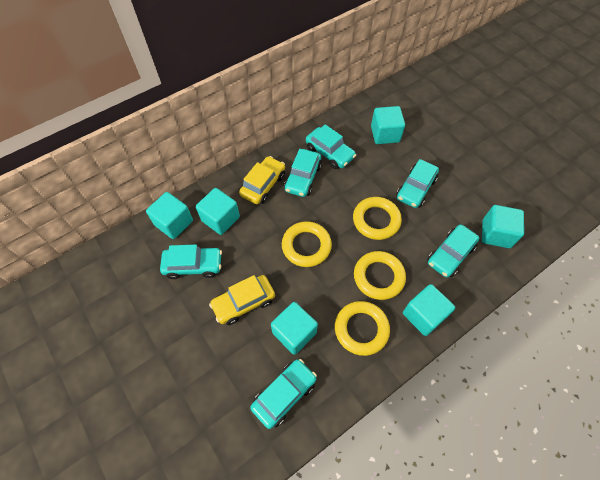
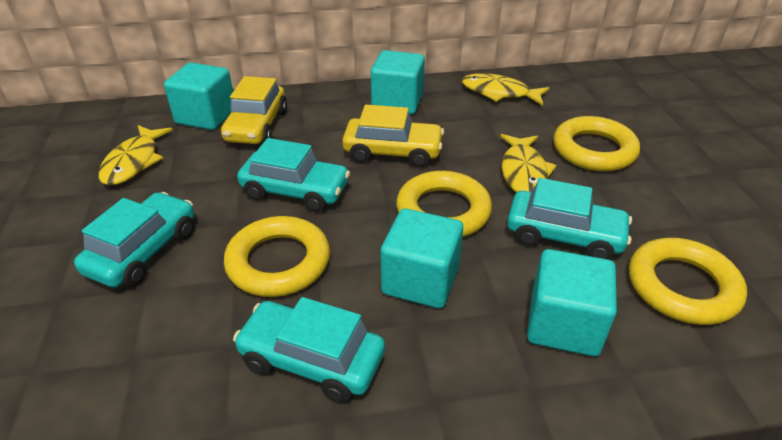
turquoise car: 6 -> 4
turquoise cube: 6 -> 4
yellow fish: 0 -> 3

